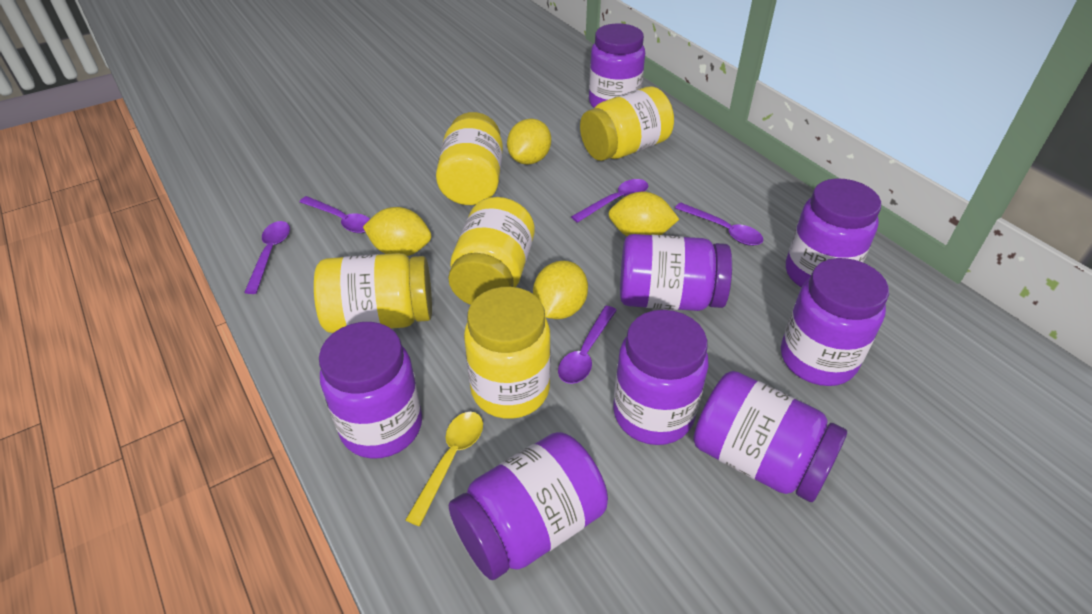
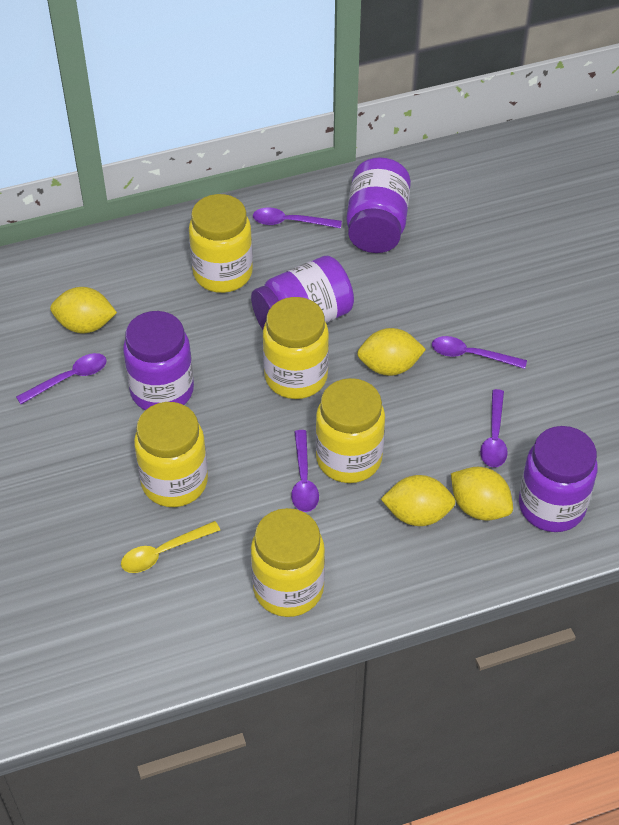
purple jar: 8 -> 4

